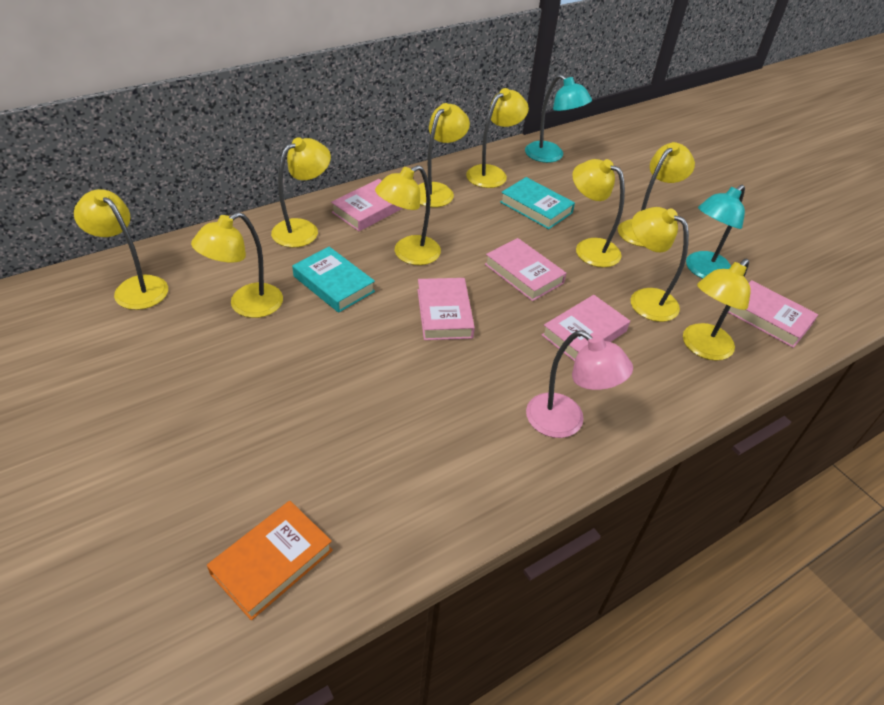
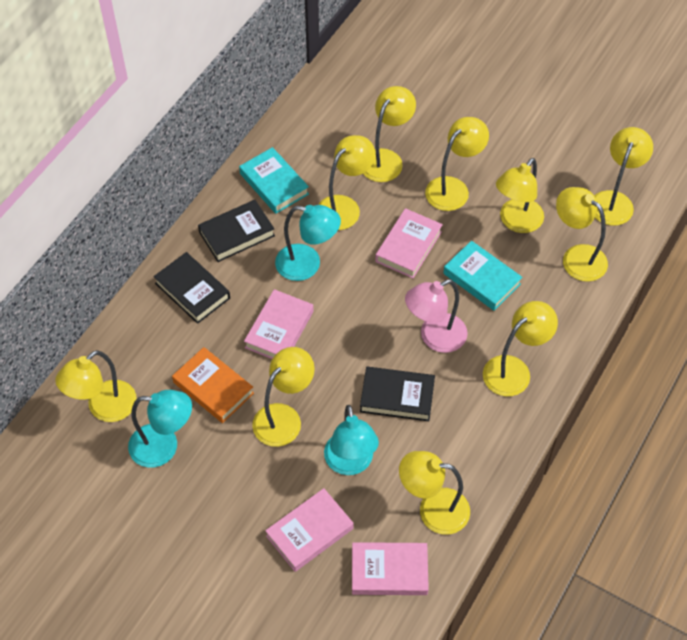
black book: 0 -> 3
pink book: 5 -> 4
turquoise lamp: 2 -> 3

